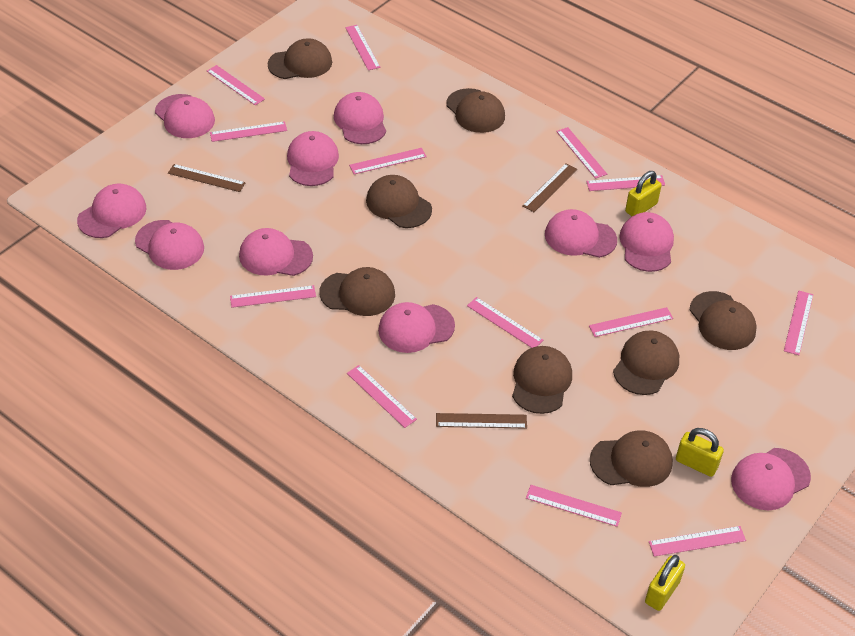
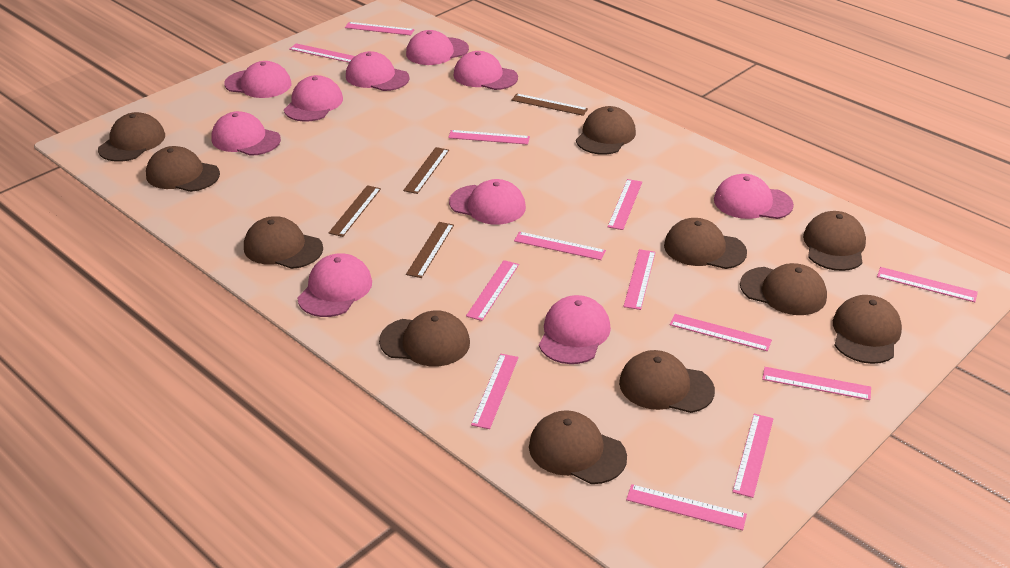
brown cap: 8 -> 11
brown ruler: 3 -> 4
yellow padlock: 3 -> 0

